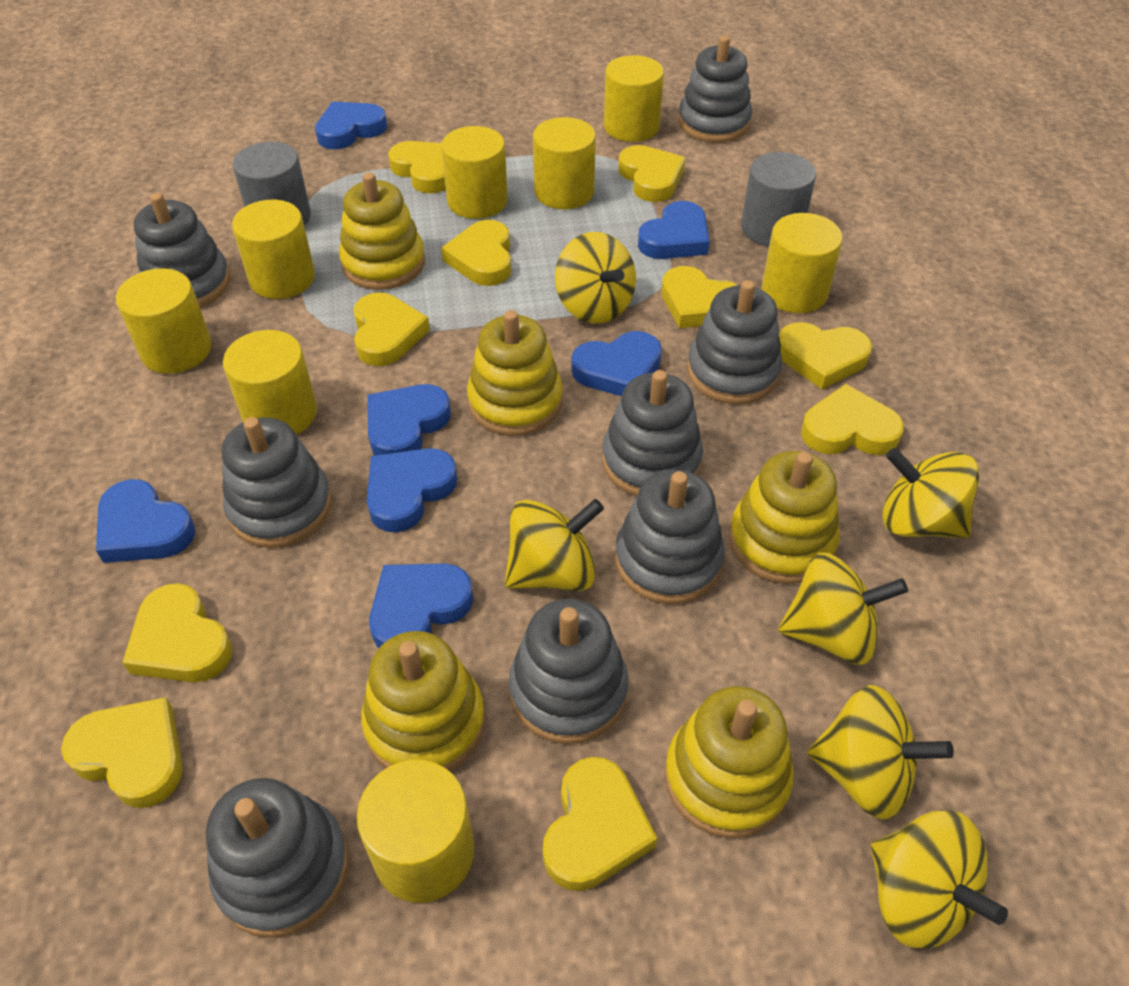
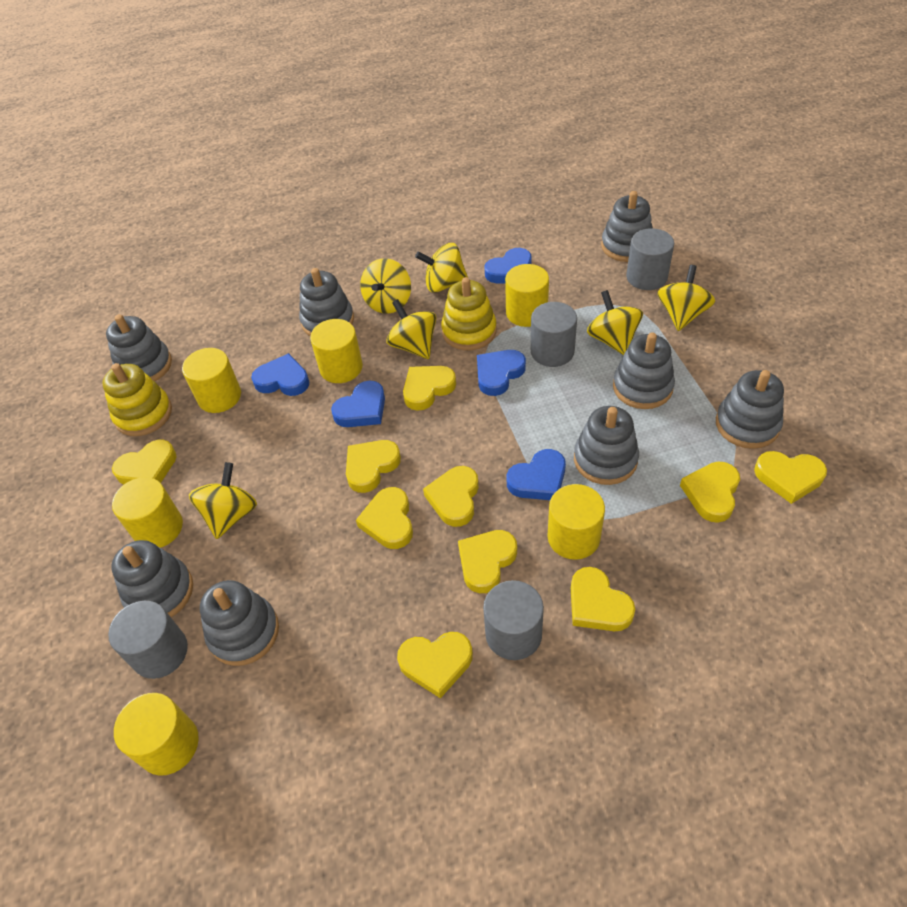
blue heart: 7 -> 5
grey cylinder: 2 -> 4
yellow cylinder: 8 -> 6
yellow stacking toy: 5 -> 2

